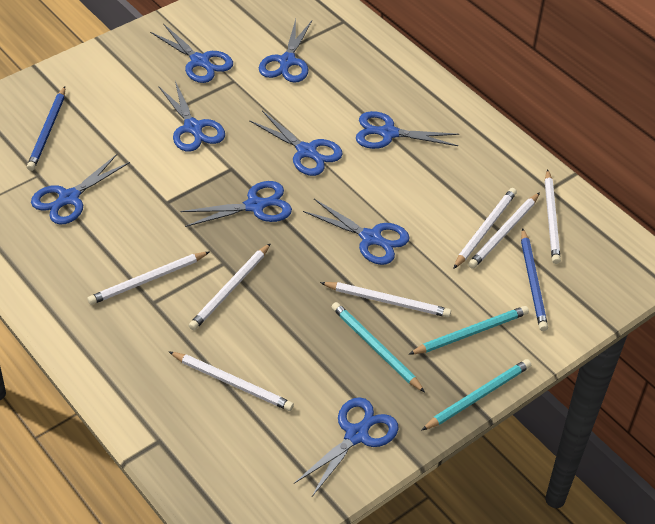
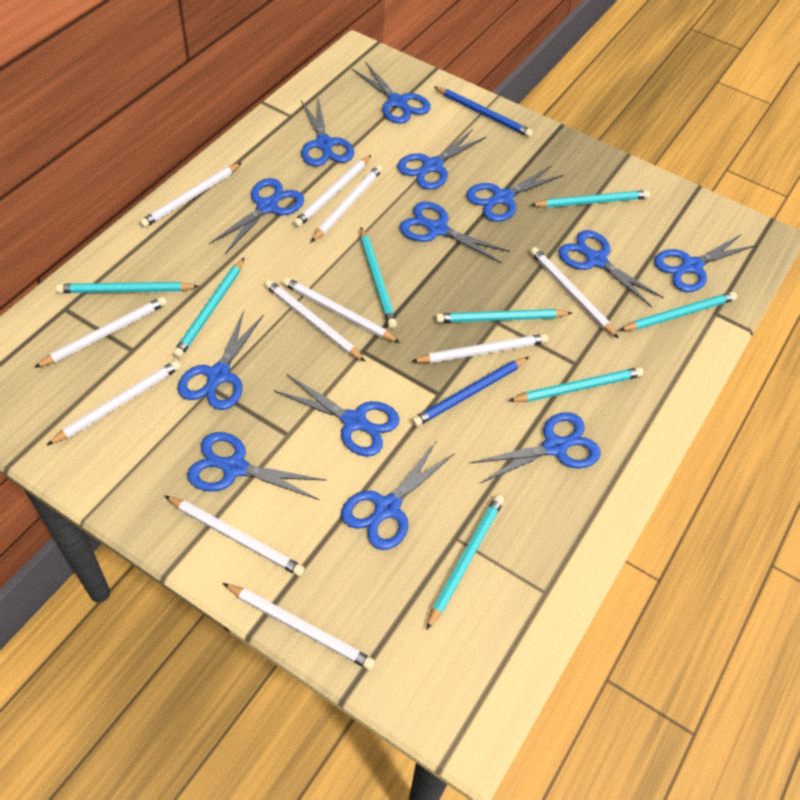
blue scissors: 9 -> 13
turquoise pencil: 3 -> 8
white pencil: 7 -> 11

